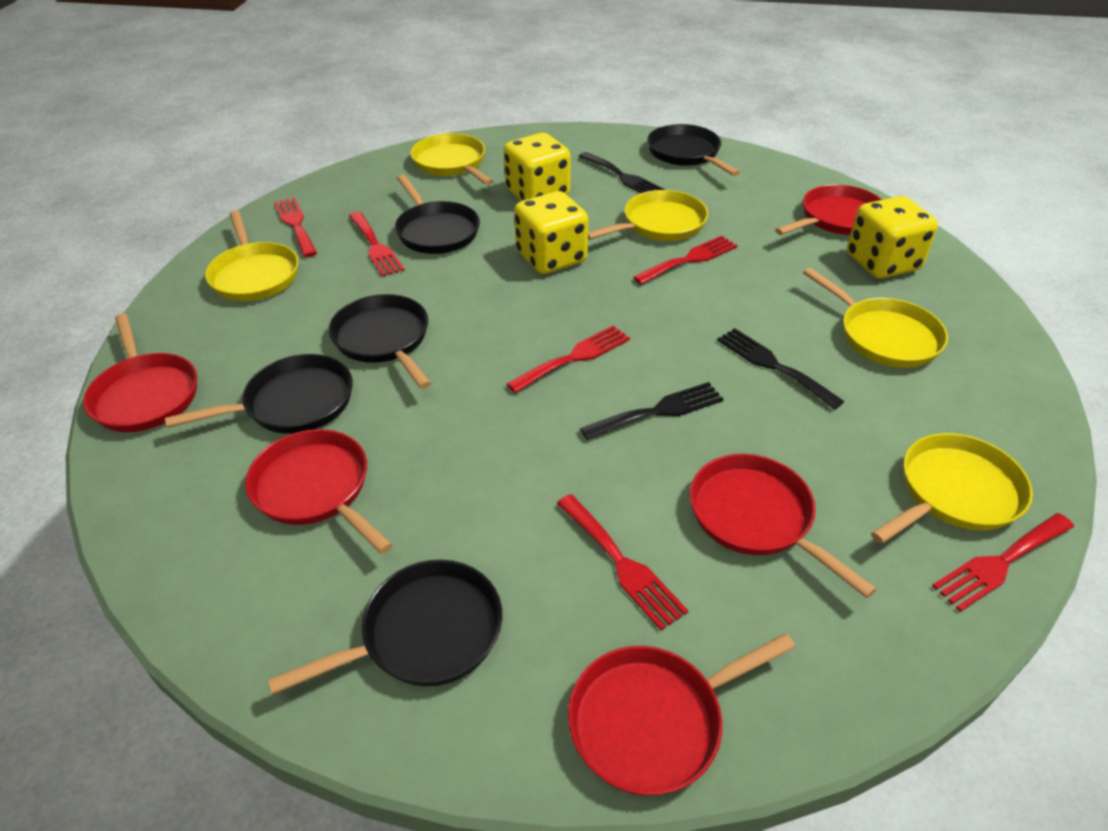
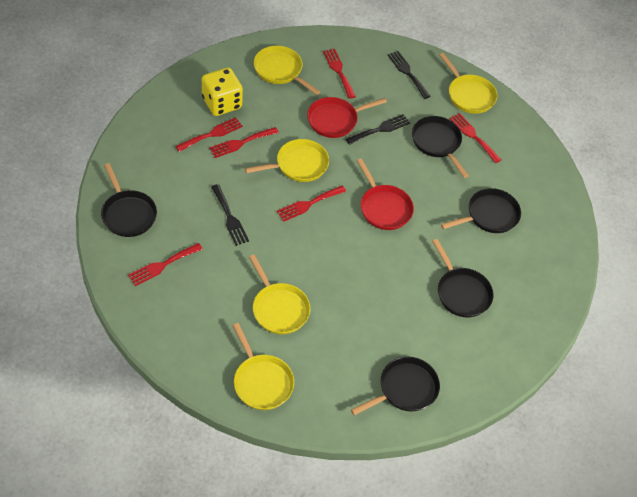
red pan: 5 -> 2
yellow dice: 3 -> 1

